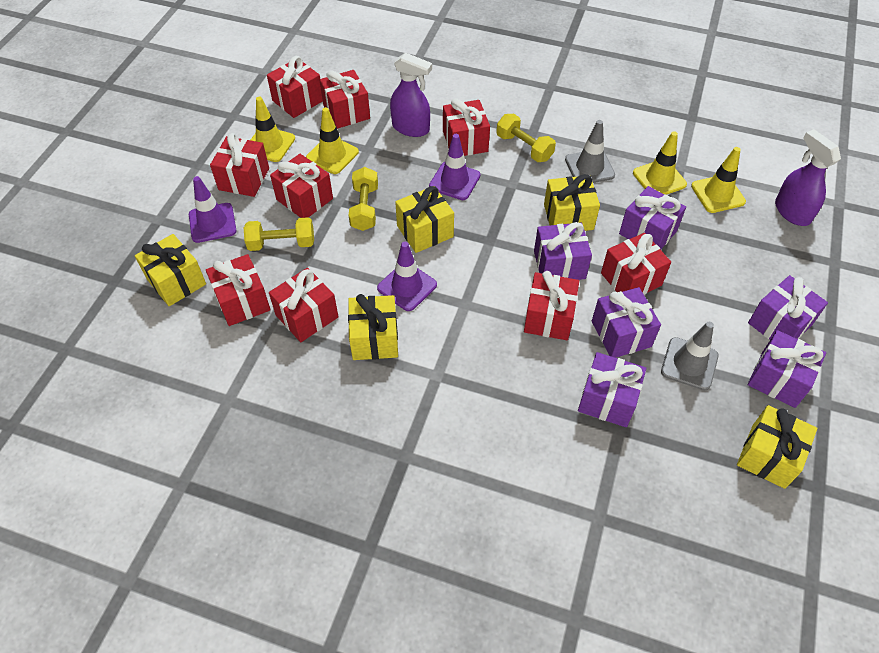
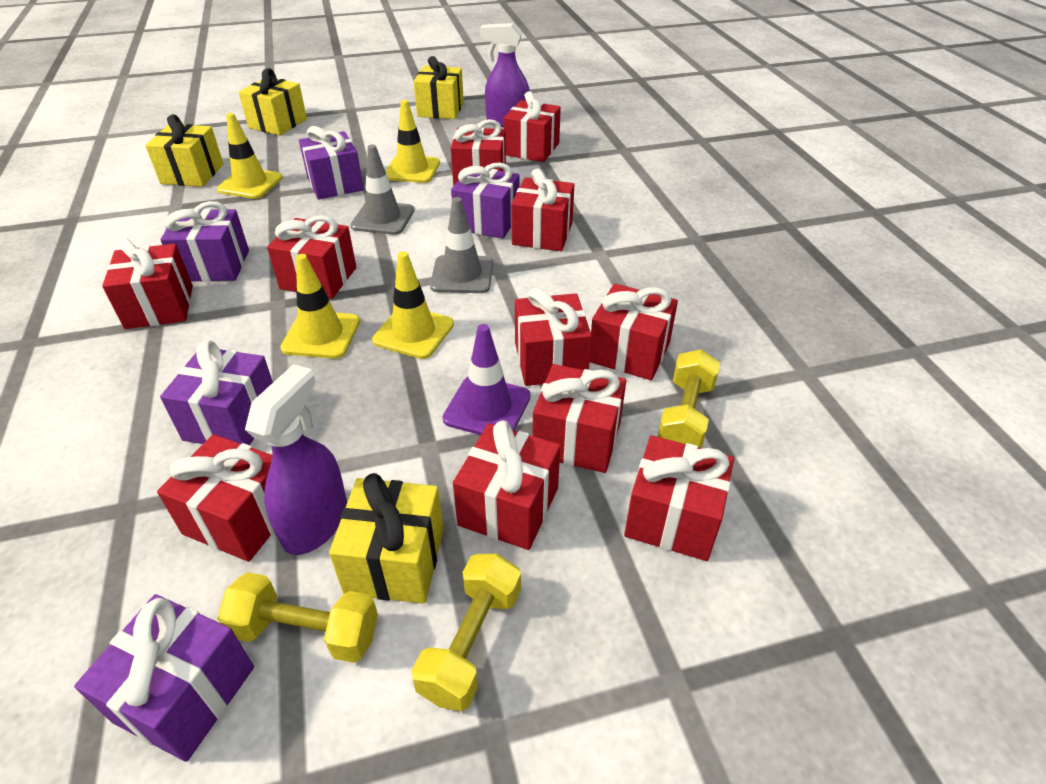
purple gift: 6 -> 5
purple traffic cone: 3 -> 1
red gift: 9 -> 11
yellow gift: 5 -> 4

